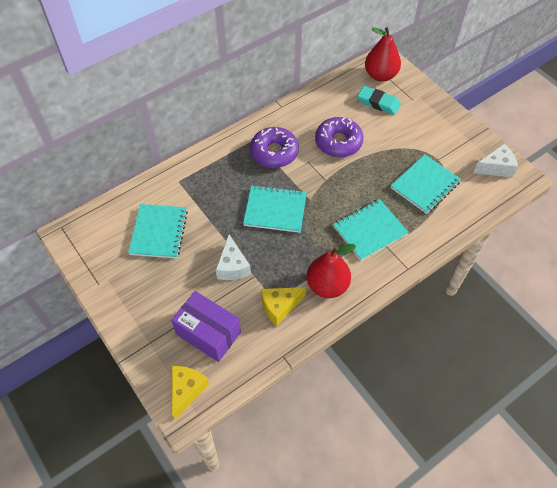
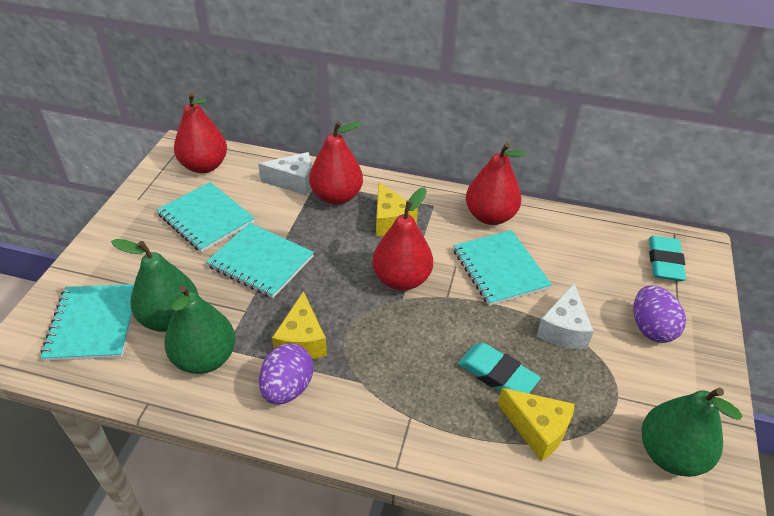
green pear: 0 -> 3
purple box: 1 -> 0
purple donut: 2 -> 0
purple egg: 0 -> 2
red pear: 2 -> 4
turquoise eraser: 1 -> 2
yellow cheese: 2 -> 3

